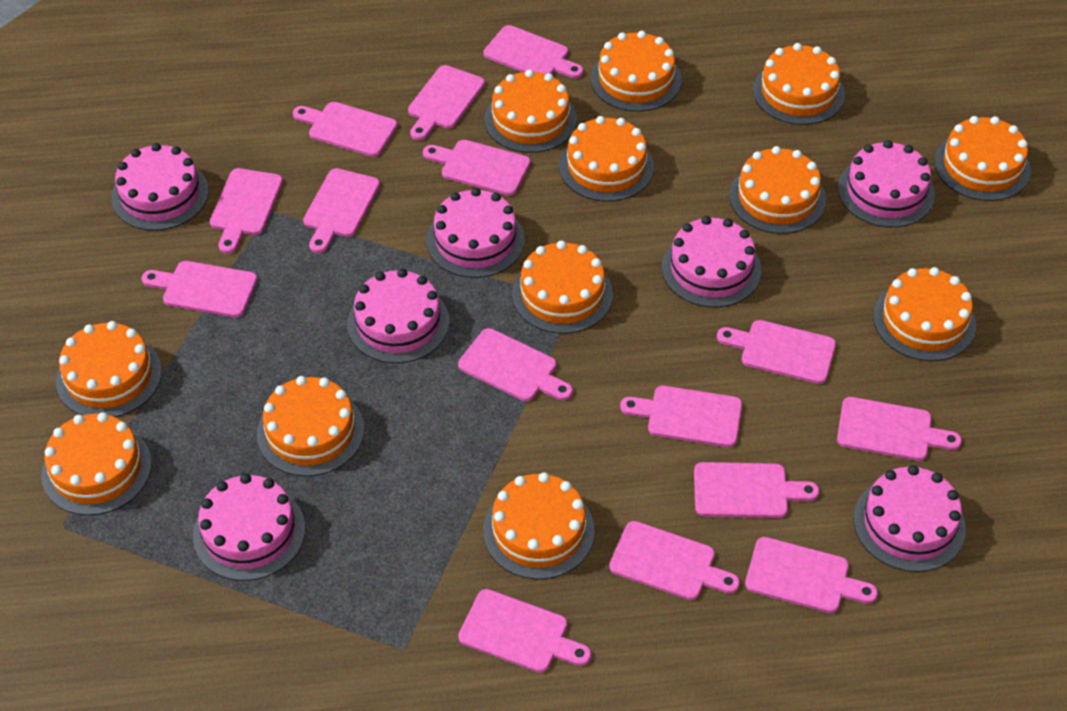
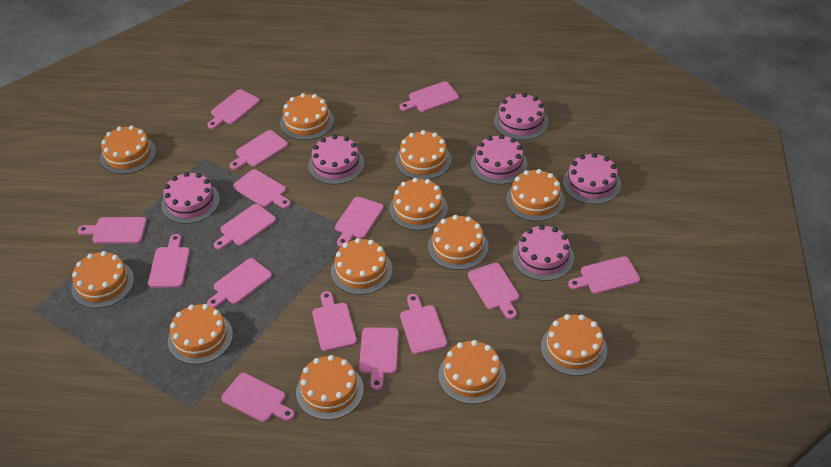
pink cake: 7 -> 6

